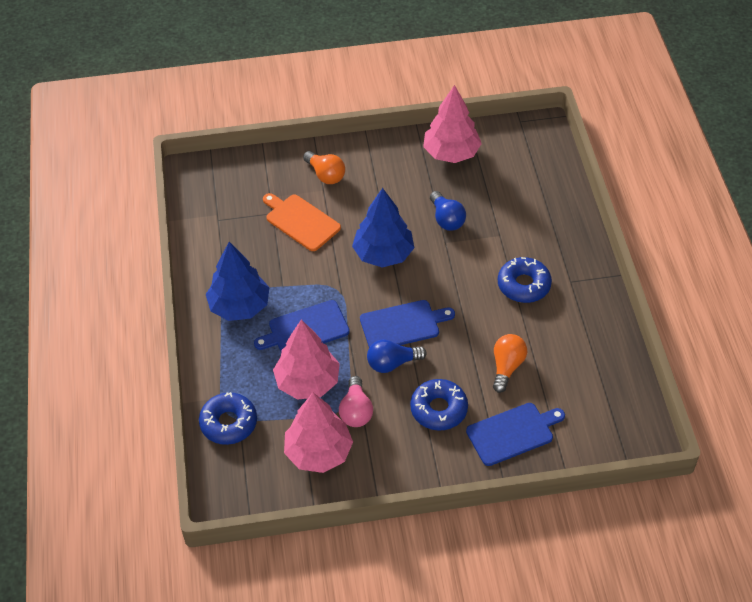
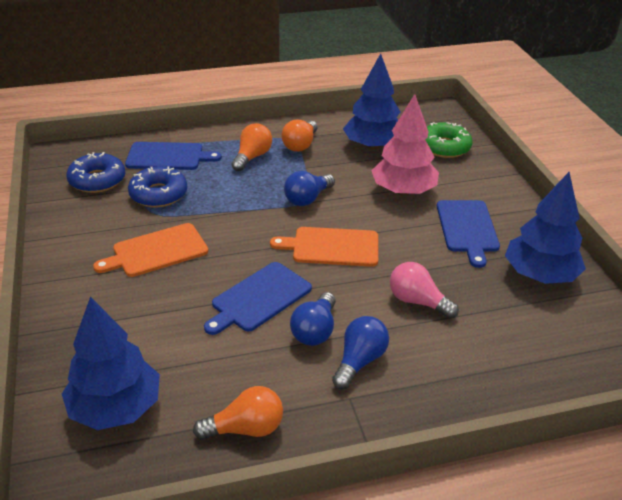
blue donut: 3 -> 2
blue light bulb: 2 -> 3
blue tree: 2 -> 3
green donut: 0 -> 1
orange cutting board: 1 -> 2
orange light bulb: 2 -> 3
pink tree: 3 -> 1

